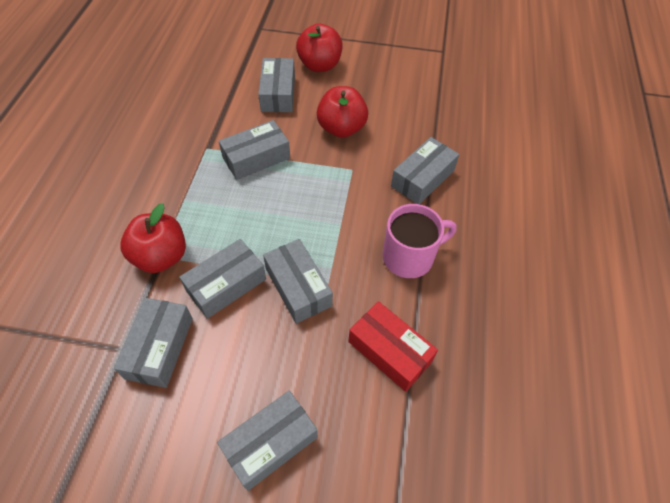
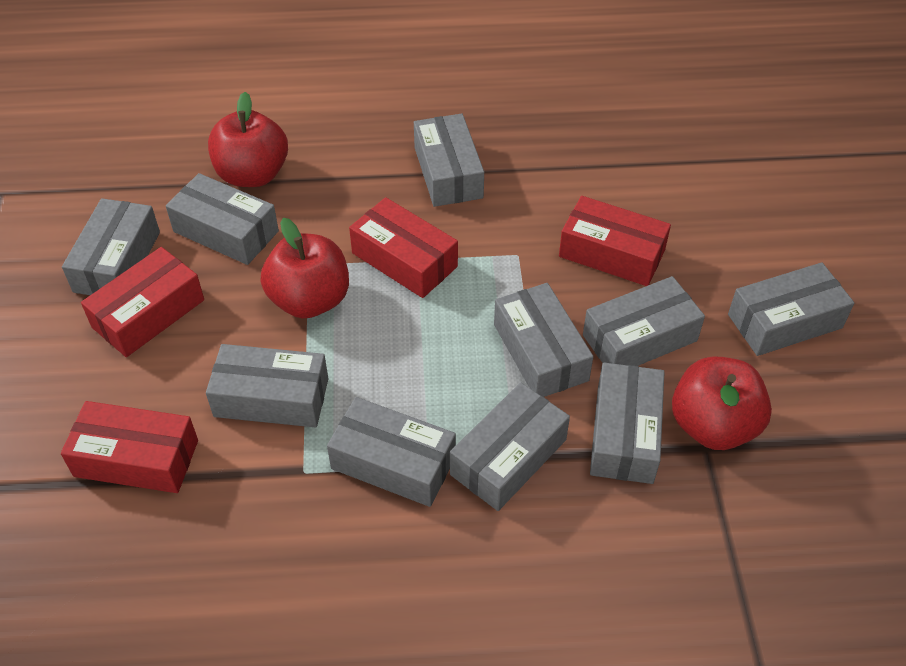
grey box: 7 -> 10
pink mug: 1 -> 0
red box: 1 -> 4

